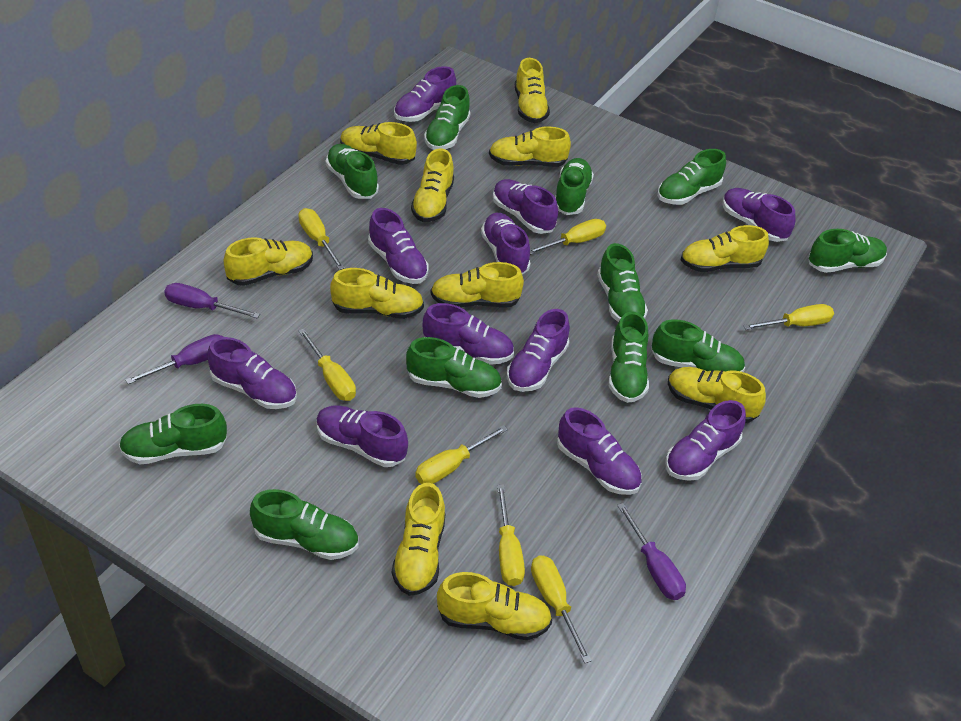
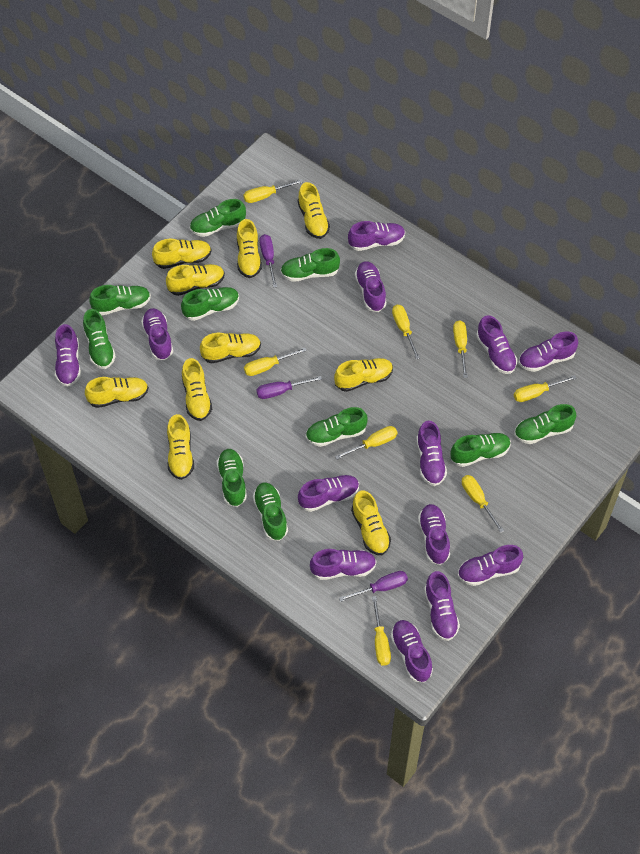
green shoe: 11 -> 10
purple shoe: 11 -> 13
yellow screwdriver: 7 -> 8
yellow shoe: 11 -> 10

